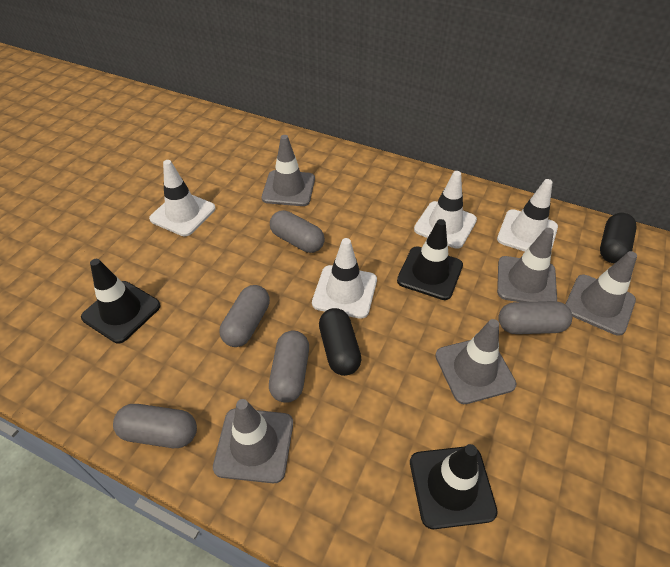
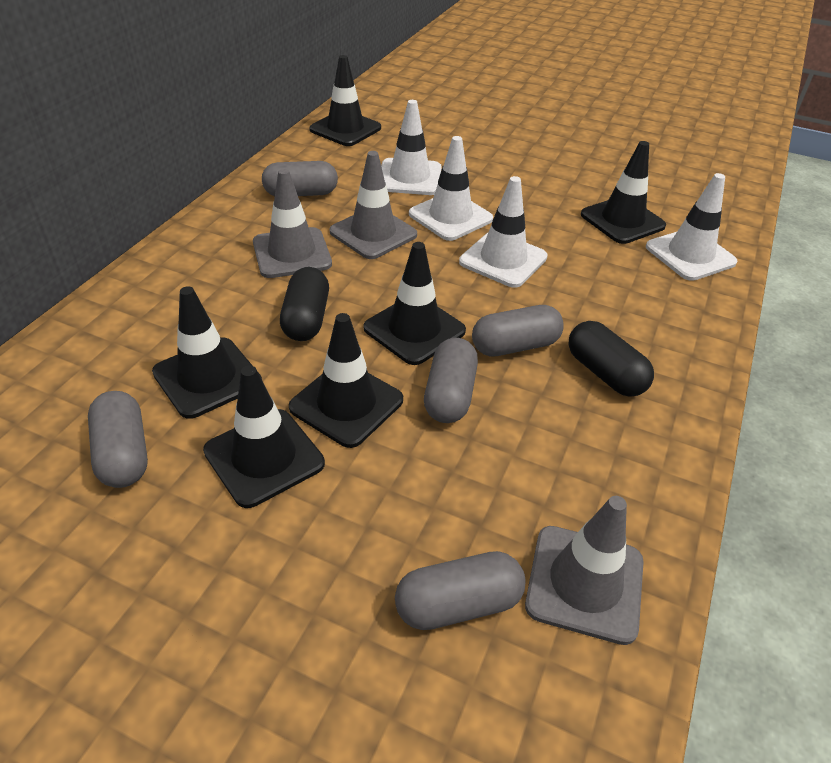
black traffic cone: 3 -> 6
grey traffic cone: 5 -> 3

